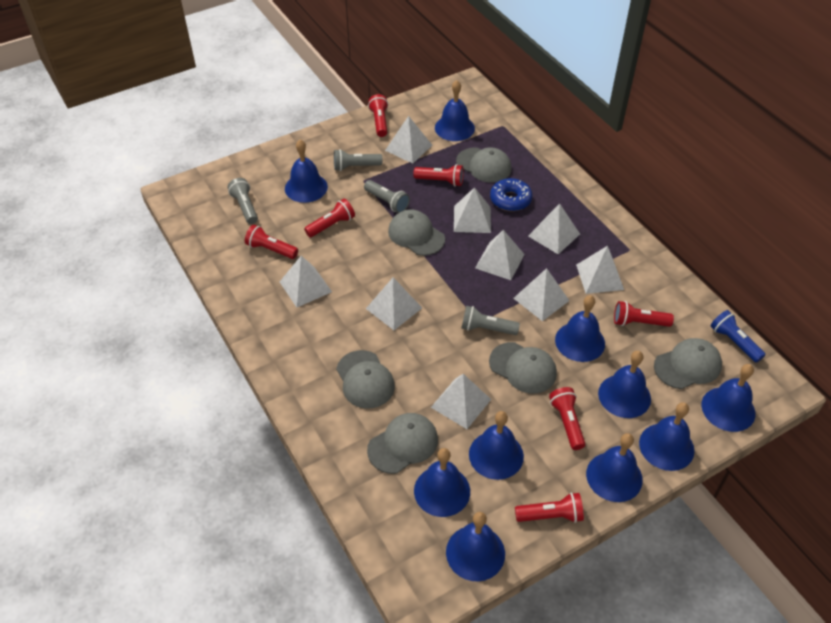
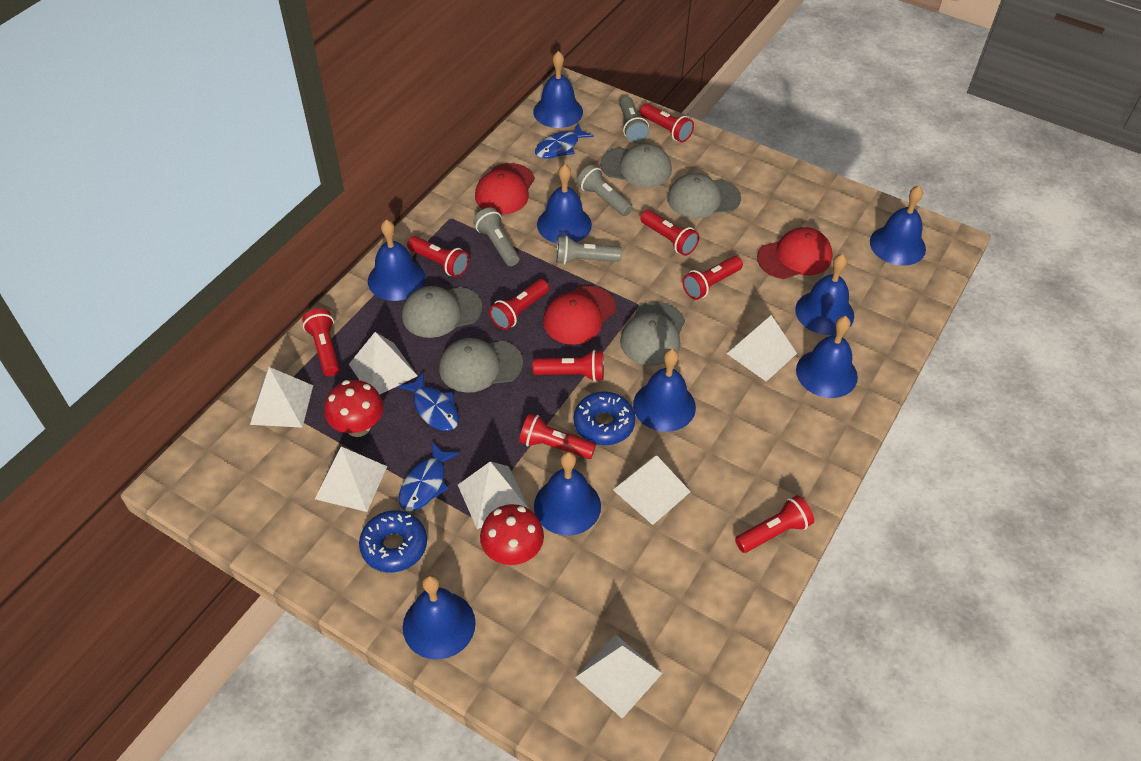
blue bell: 10 -> 9
blue donut: 1 -> 2
blue fish: 0 -> 3
blue flashlight: 1 -> 0
grey cap: 6 -> 5
red cap: 0 -> 3
red flashlight: 7 -> 9
red mushroom: 0 -> 2
white pyramid: 9 -> 7

